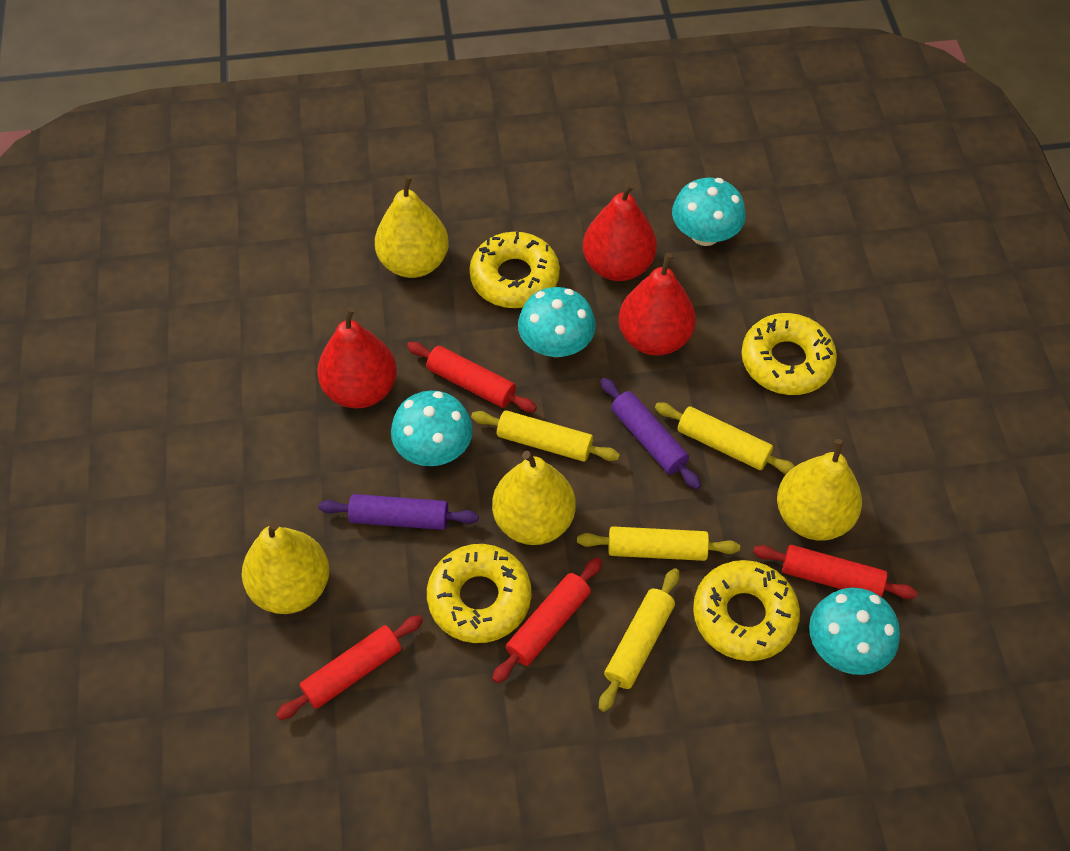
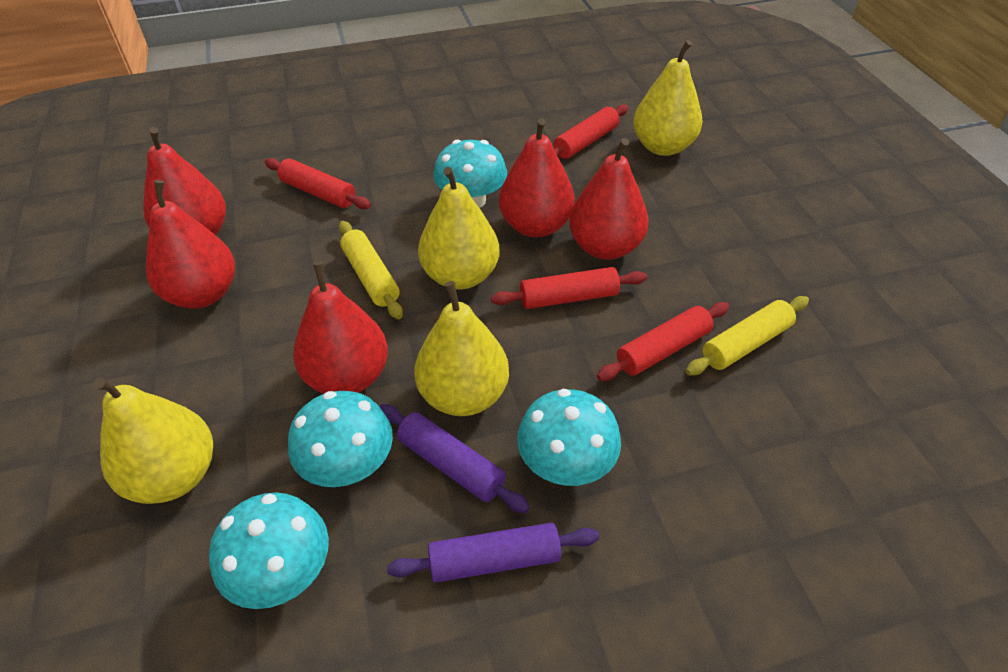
red pear: 3 -> 5
yellow donut: 4 -> 0
yellow rolling pin: 4 -> 2

